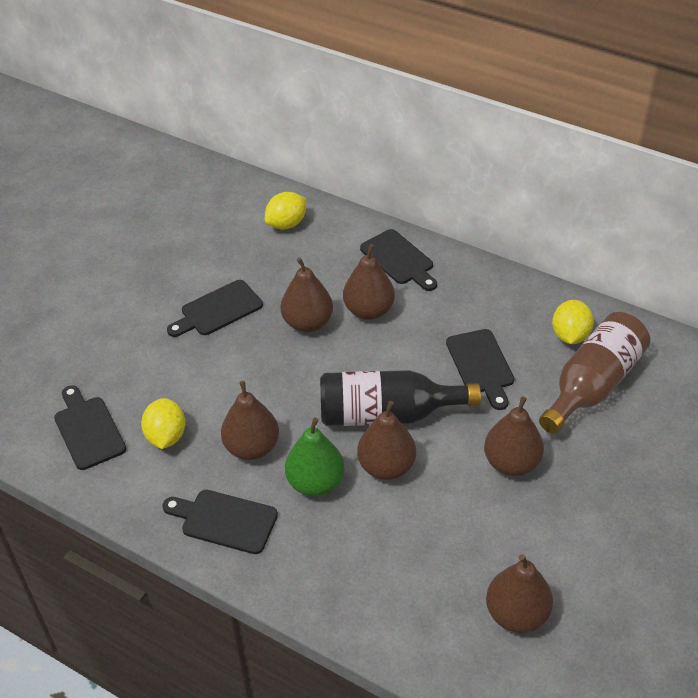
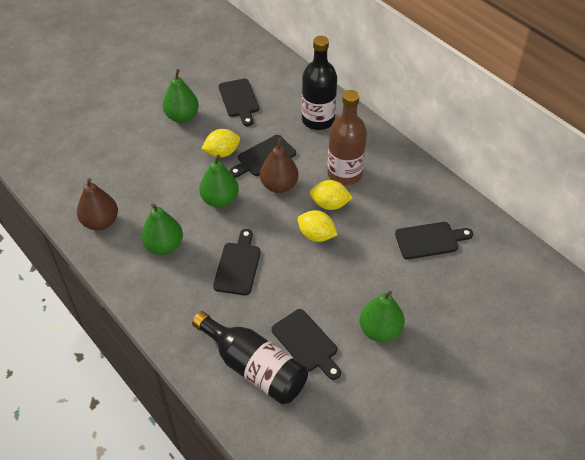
black bottle: 1 -> 2
brown pear: 6 -> 2
green pear: 1 -> 4

